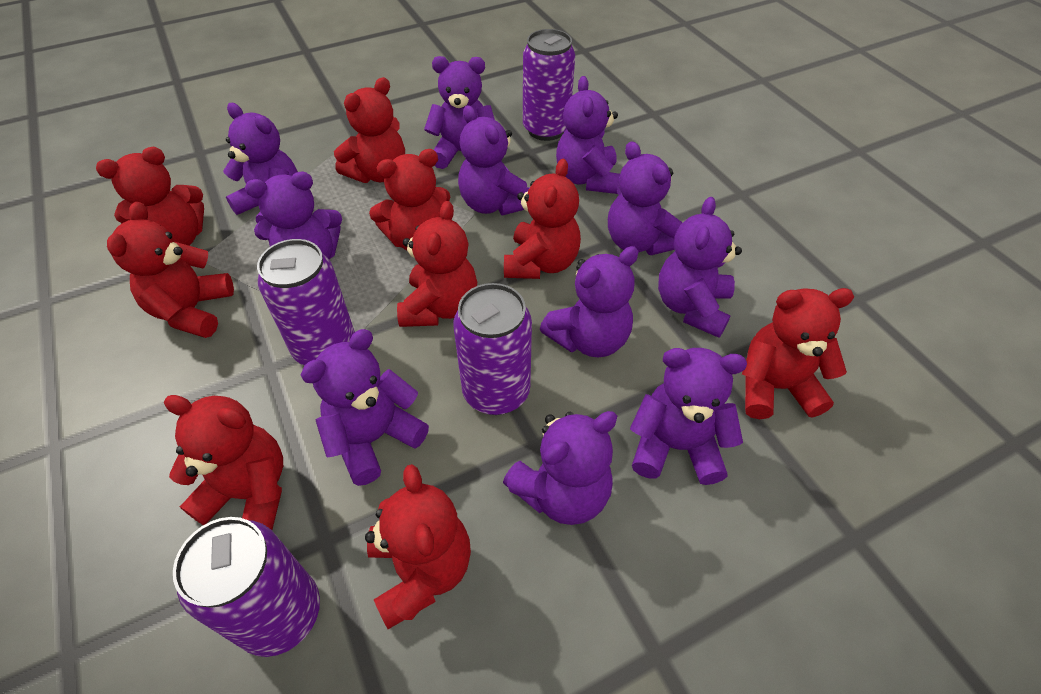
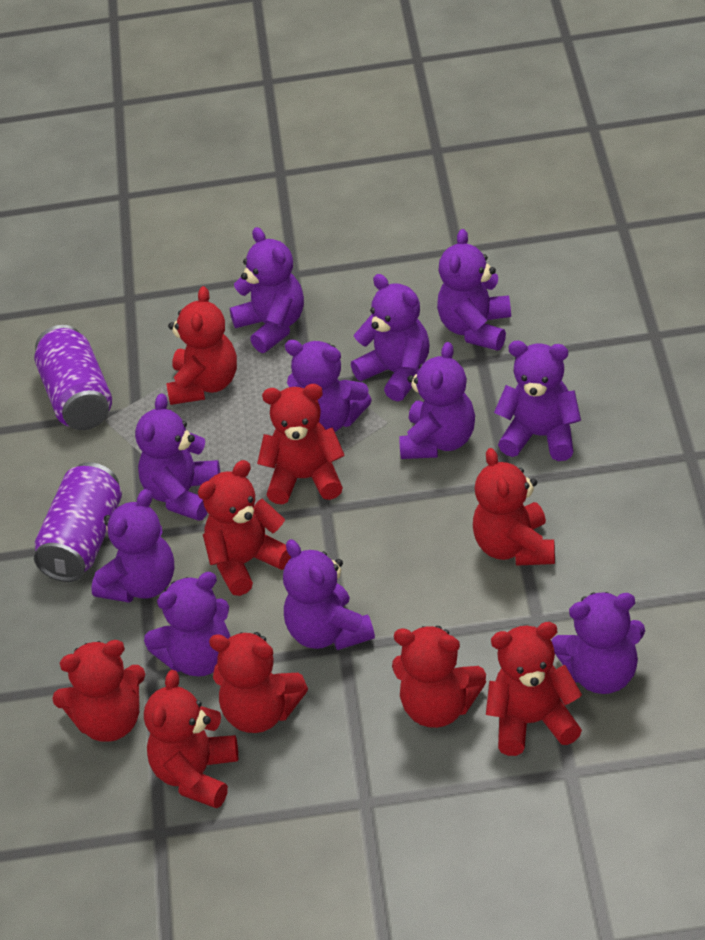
purple can: 4 -> 2

